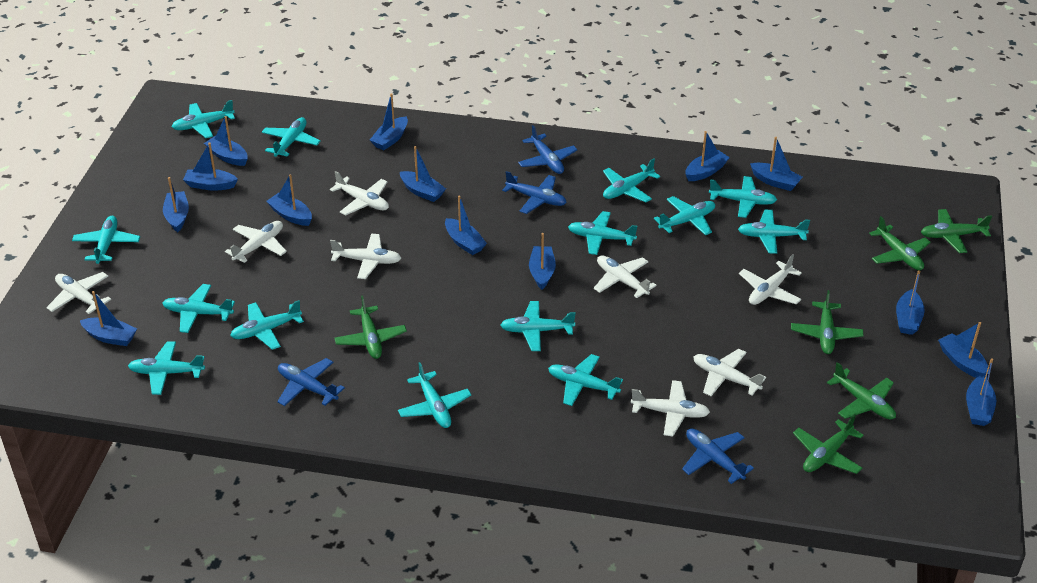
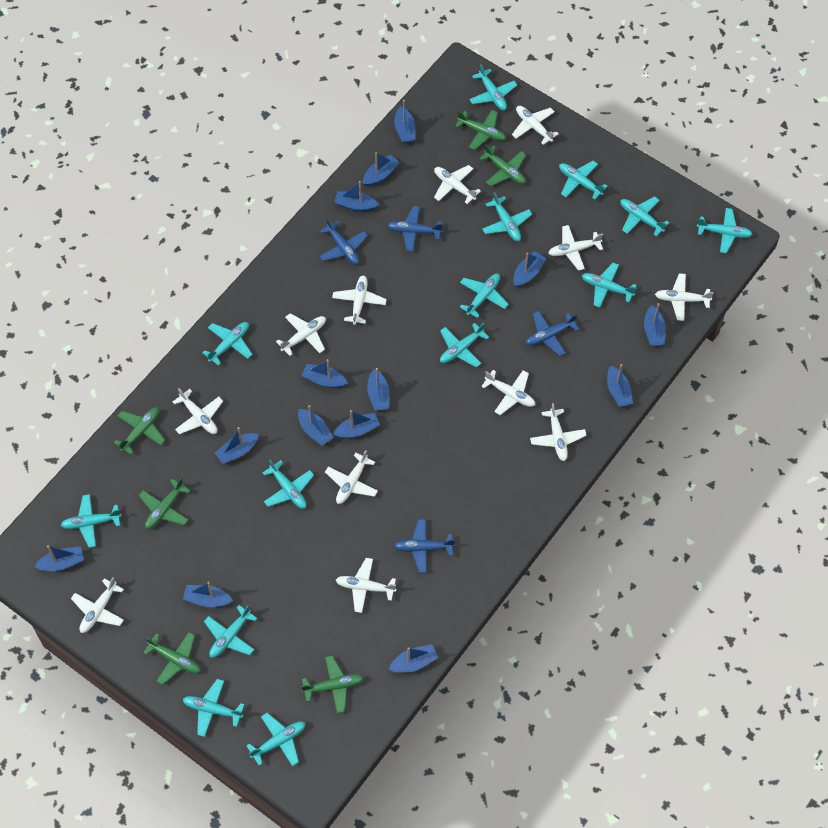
white plane: 8 -> 12

